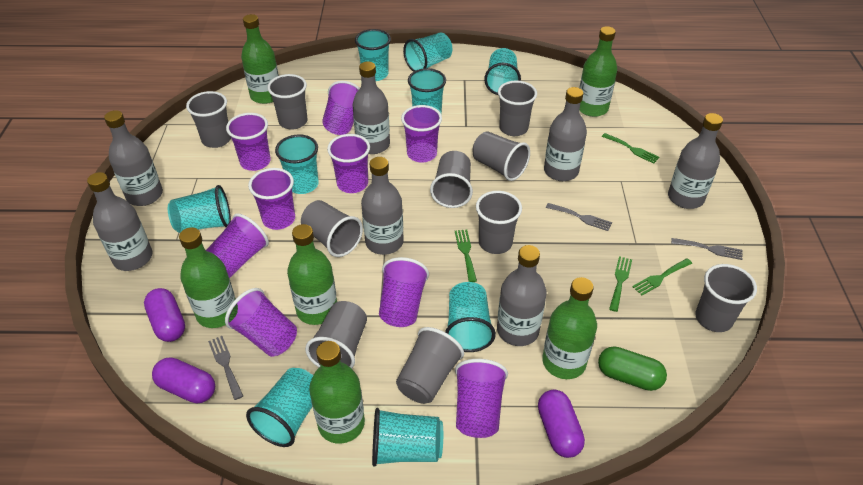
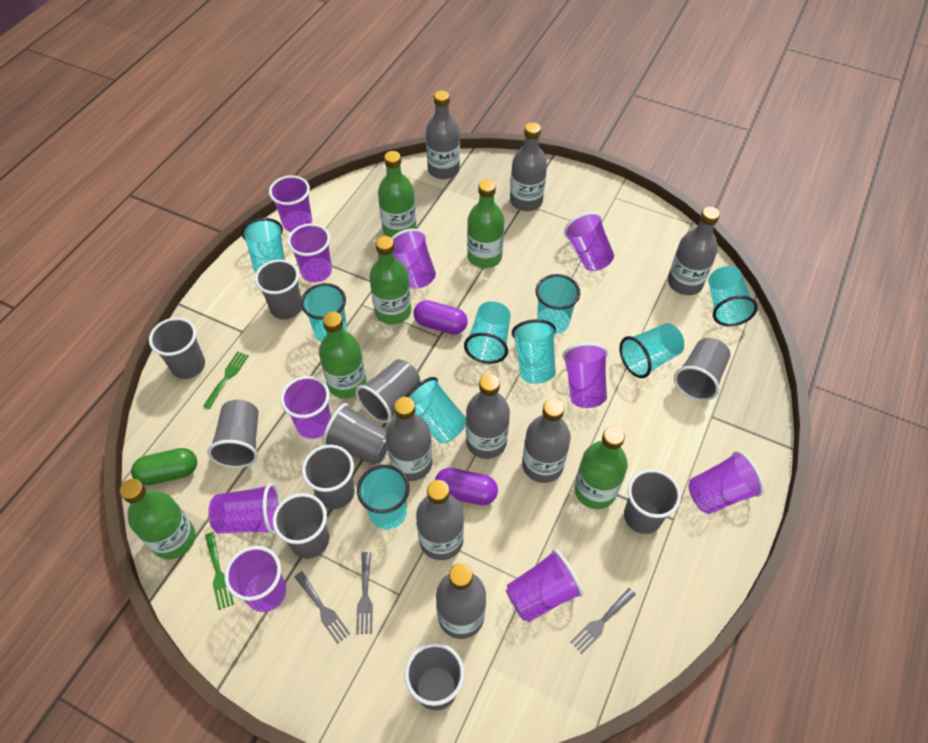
green fork: 4 -> 2
grey bottle: 7 -> 8
purple capsule: 3 -> 2
purple cup: 9 -> 10

